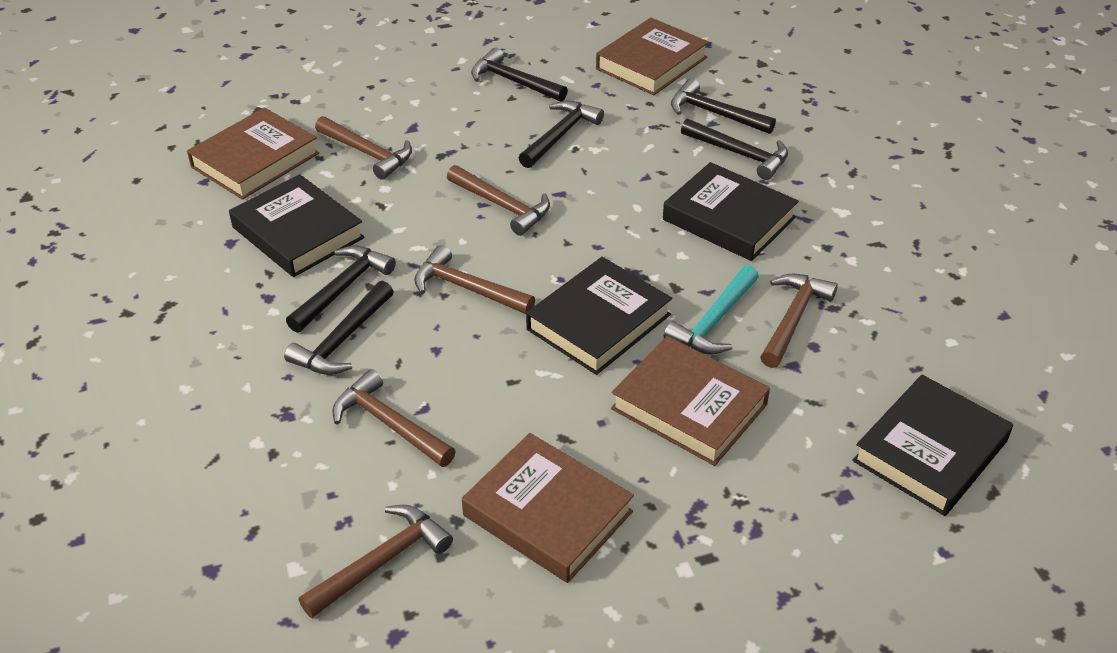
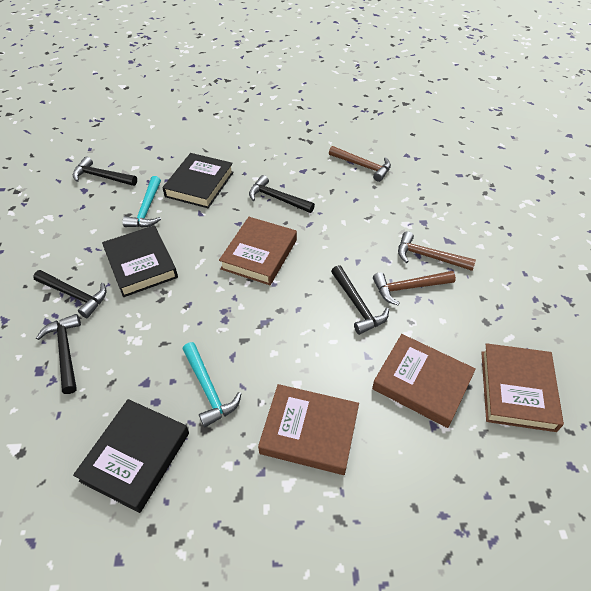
black book: 4 -> 3
black hammer: 6 -> 5
brown hammer: 6 -> 3
turquoise hammer: 1 -> 2

